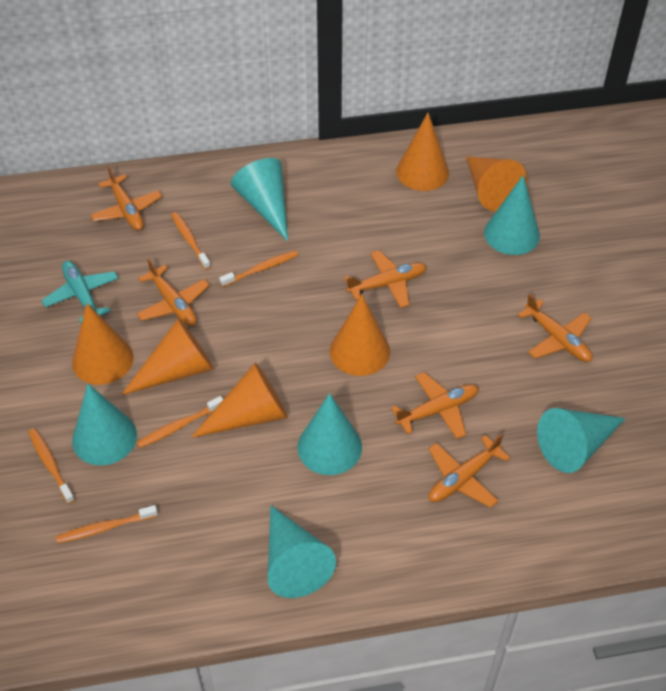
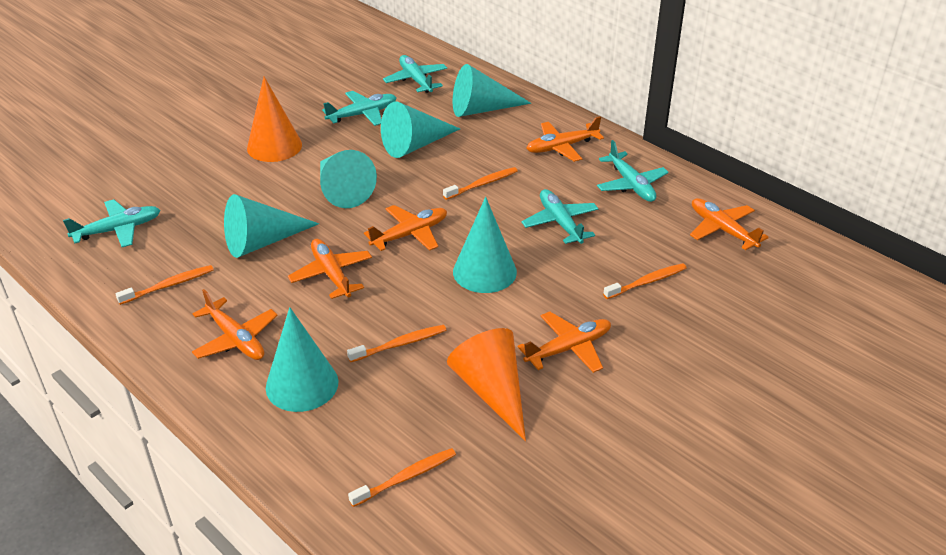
orange cone: 6 -> 2
turquoise plane: 1 -> 5

